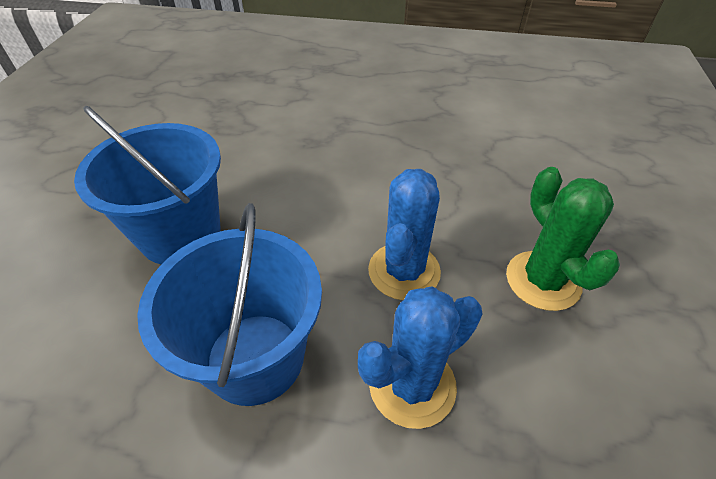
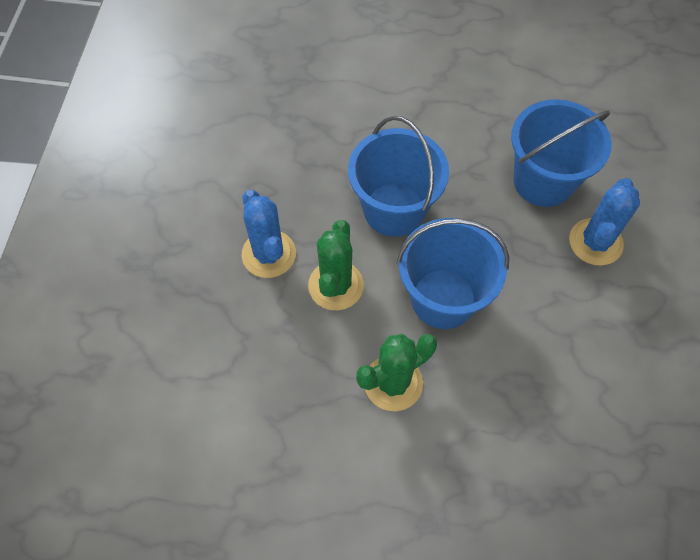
blue bucket: 2 -> 3
green cactus: 1 -> 2

